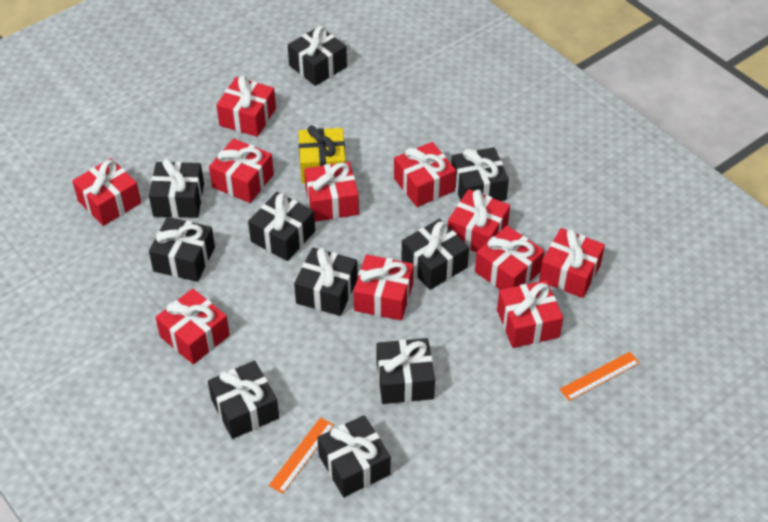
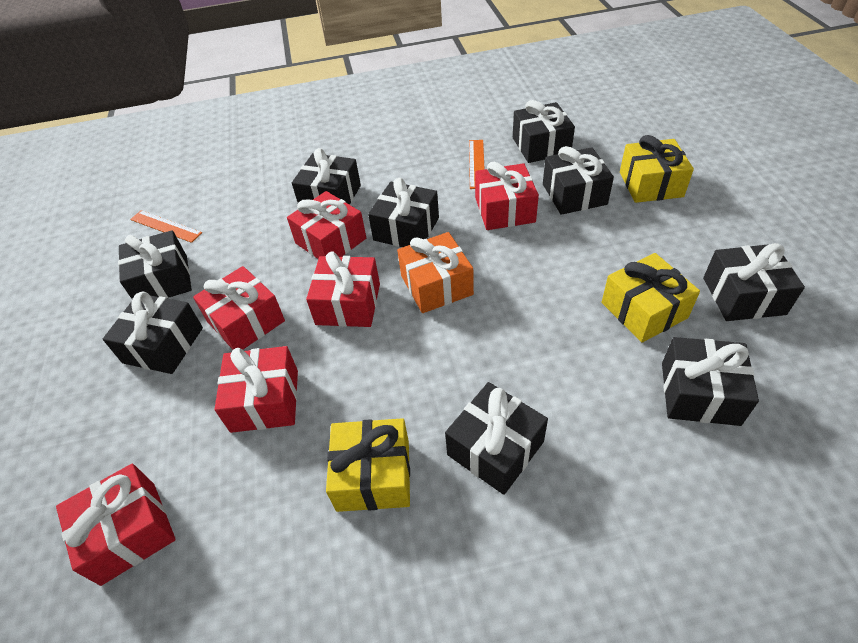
black gift: 10 -> 9
orange gift: 0 -> 1
red gift: 11 -> 6
yellow gift: 1 -> 3

